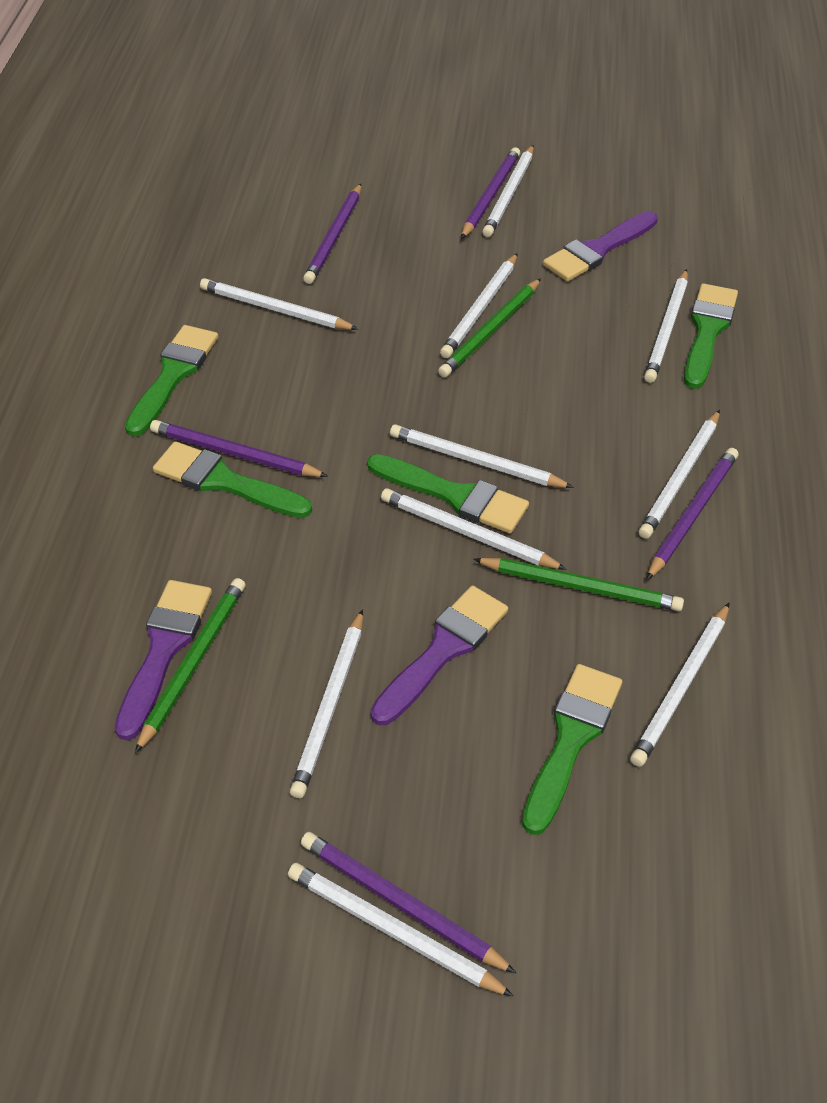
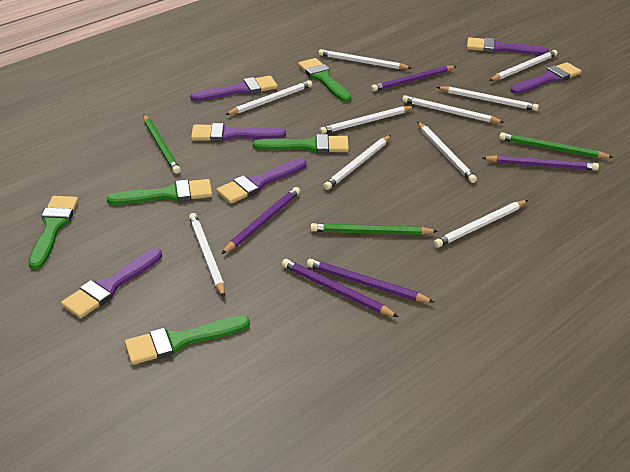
purple brush: 3 -> 6

